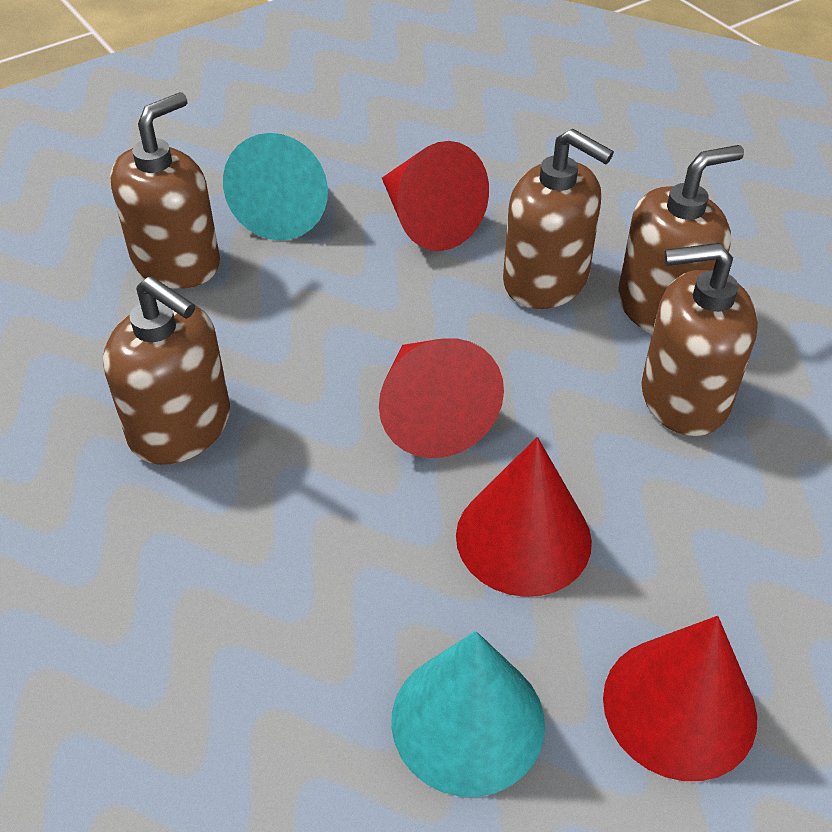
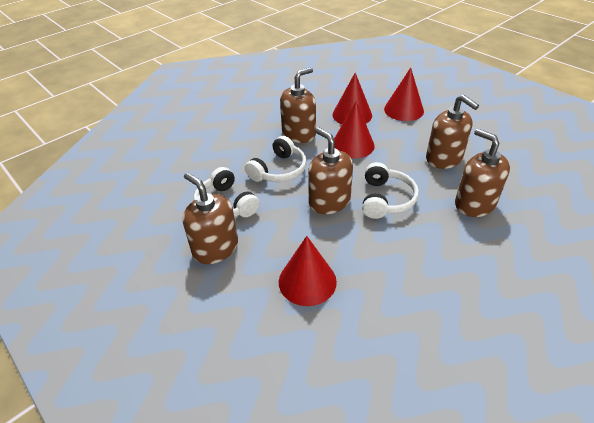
turquoise cone: 2 -> 0
white headphones: 0 -> 3

